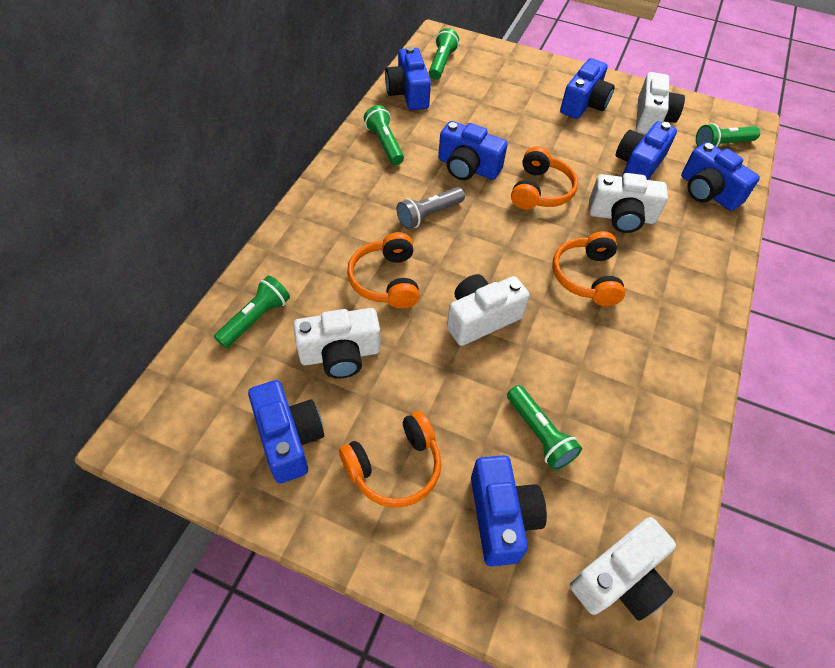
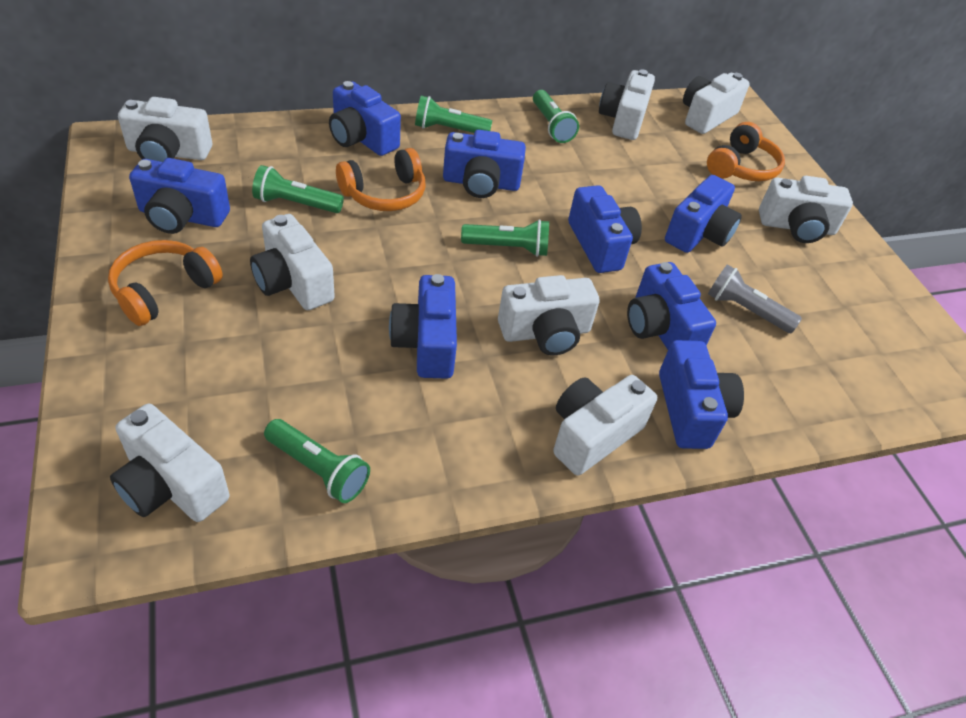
blue camera: 7 -> 8
orange headphones: 4 -> 3
white camera: 5 -> 8

